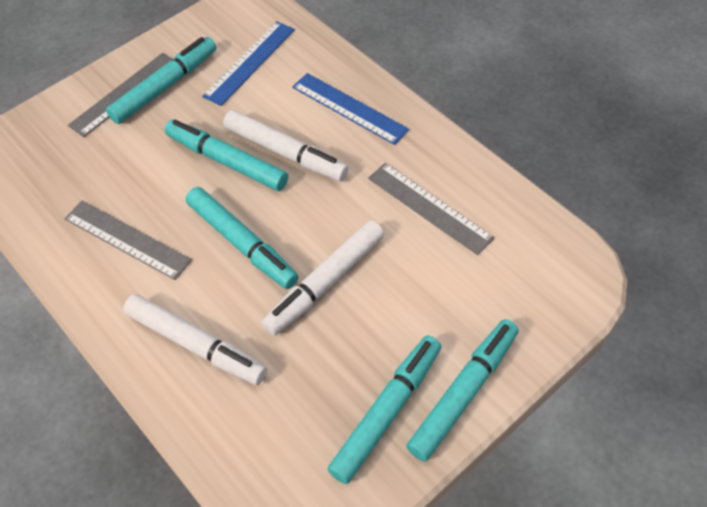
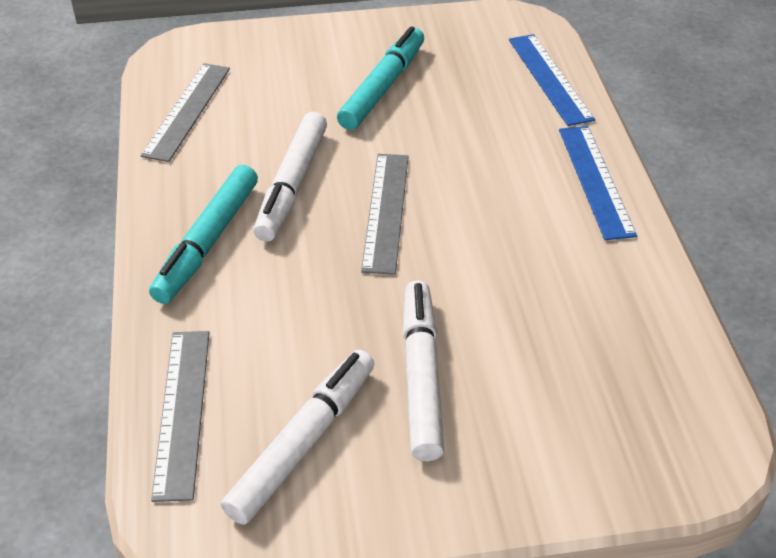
turquoise marker: 5 -> 2

